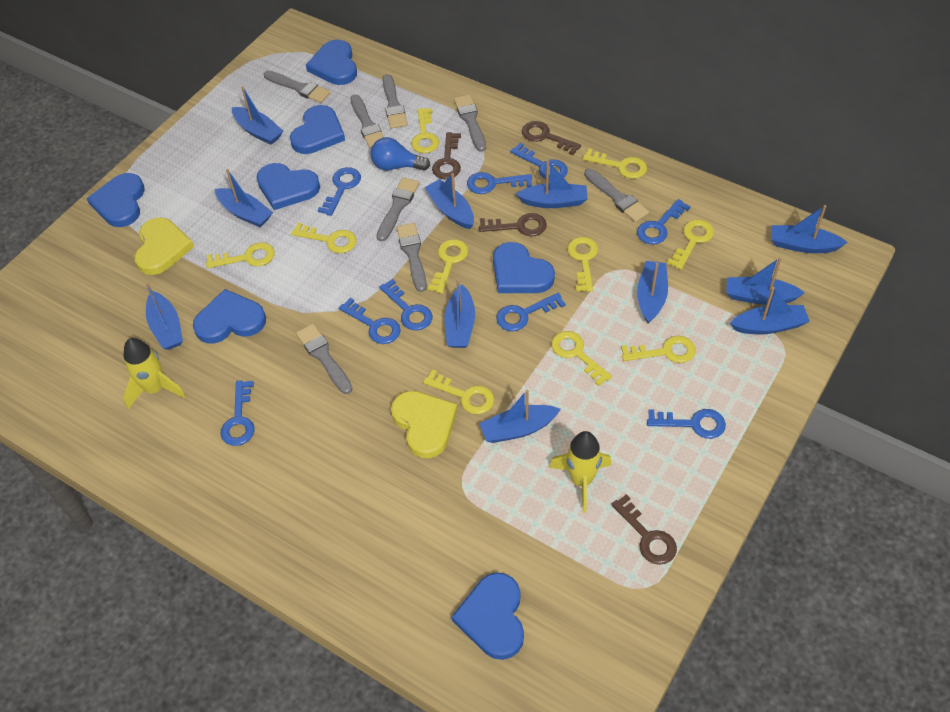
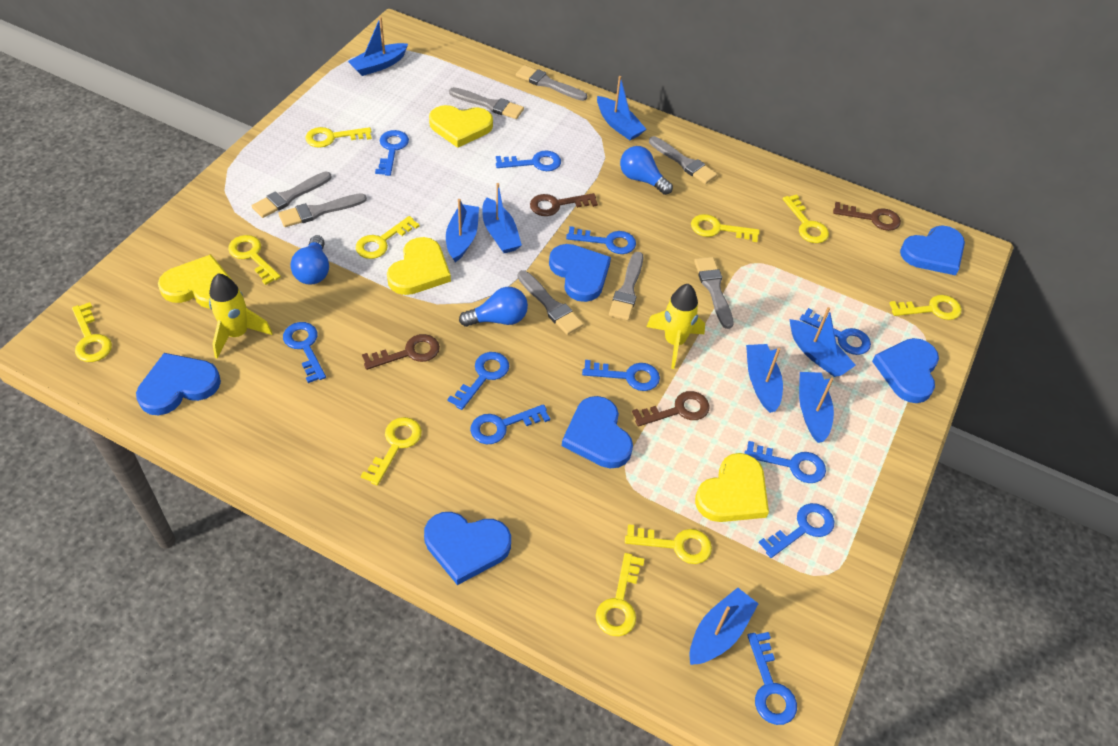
blue boat: 11 -> 8
blue heart: 7 -> 6
blue key: 9 -> 11
blue light bulb: 1 -> 3
yellow heart: 2 -> 4

